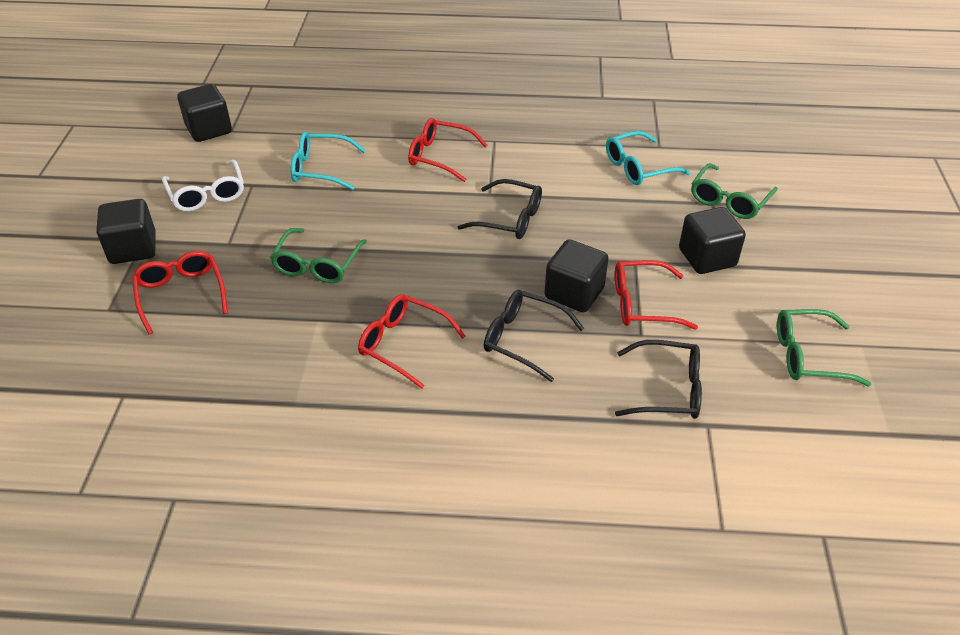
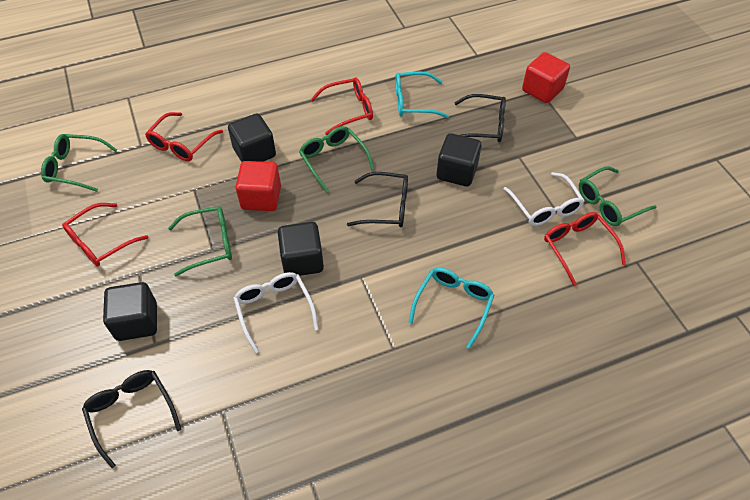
green glasses: 3 -> 4
red cube: 0 -> 2
white glasses: 1 -> 2

